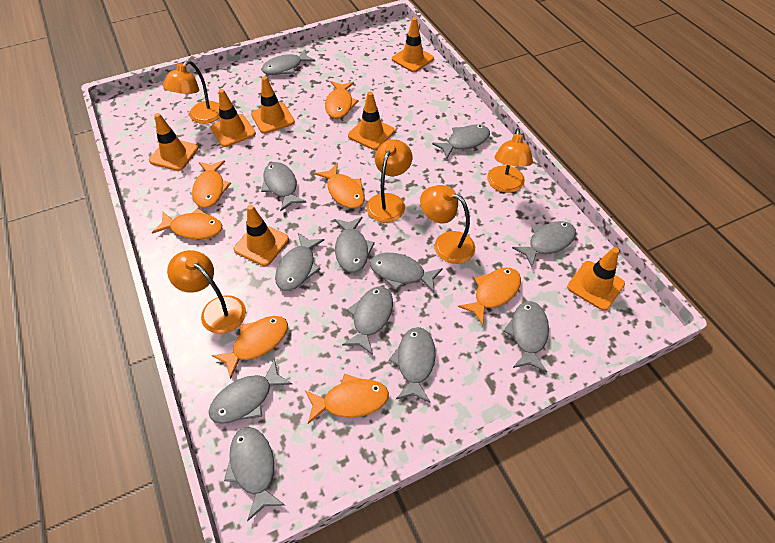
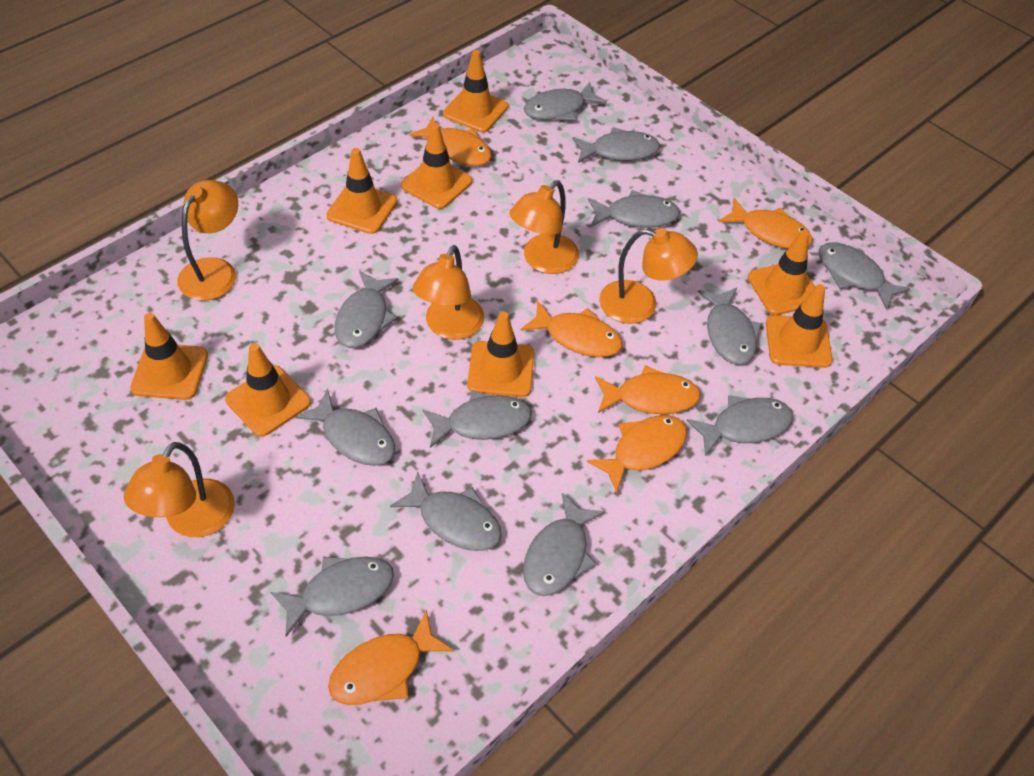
orange fish: 7 -> 6
orange traffic cone: 7 -> 8

